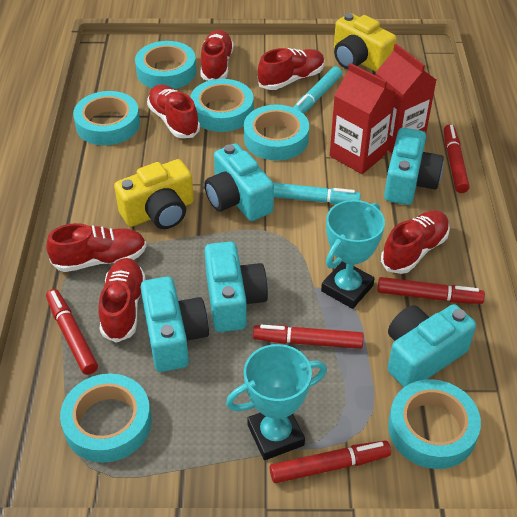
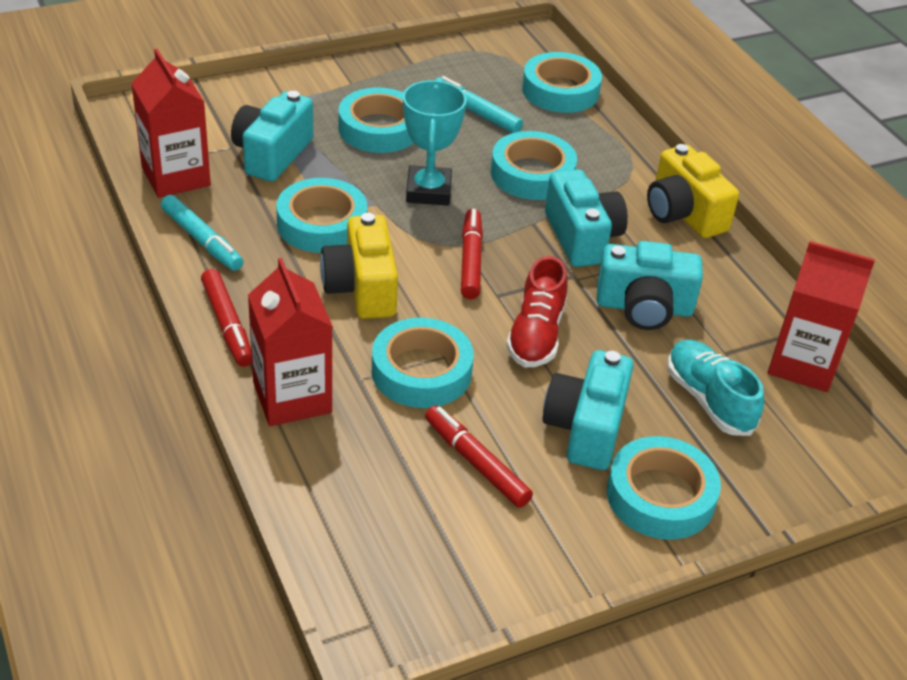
red carton: 2 -> 3
red marker: 5 -> 3
red shoe: 6 -> 1
turquoise camera: 5 -> 4
turquoise shoe: 0 -> 1
turquoise trophy: 2 -> 1

